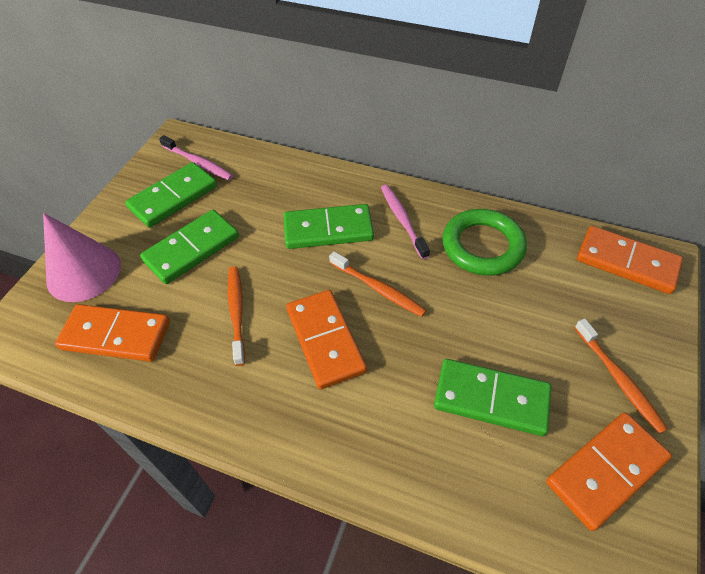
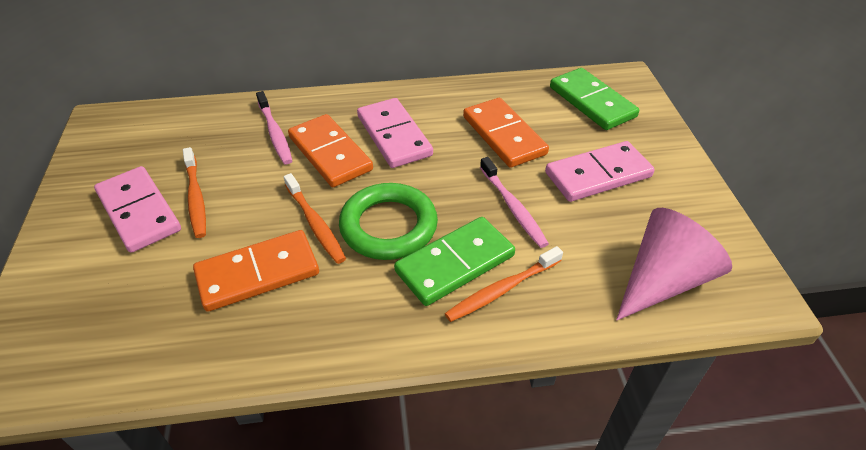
green domino: 4 -> 2
orange domino: 4 -> 3
pink domino: 0 -> 3

